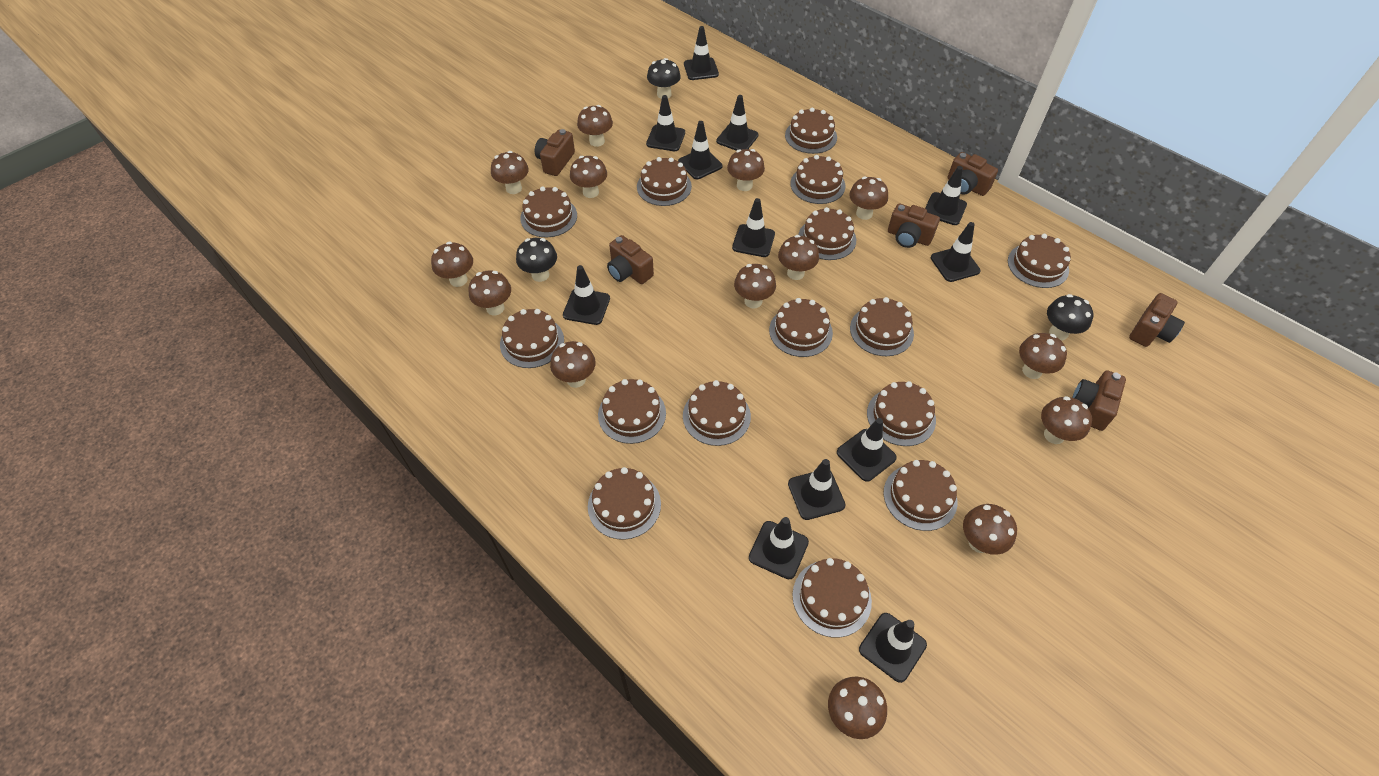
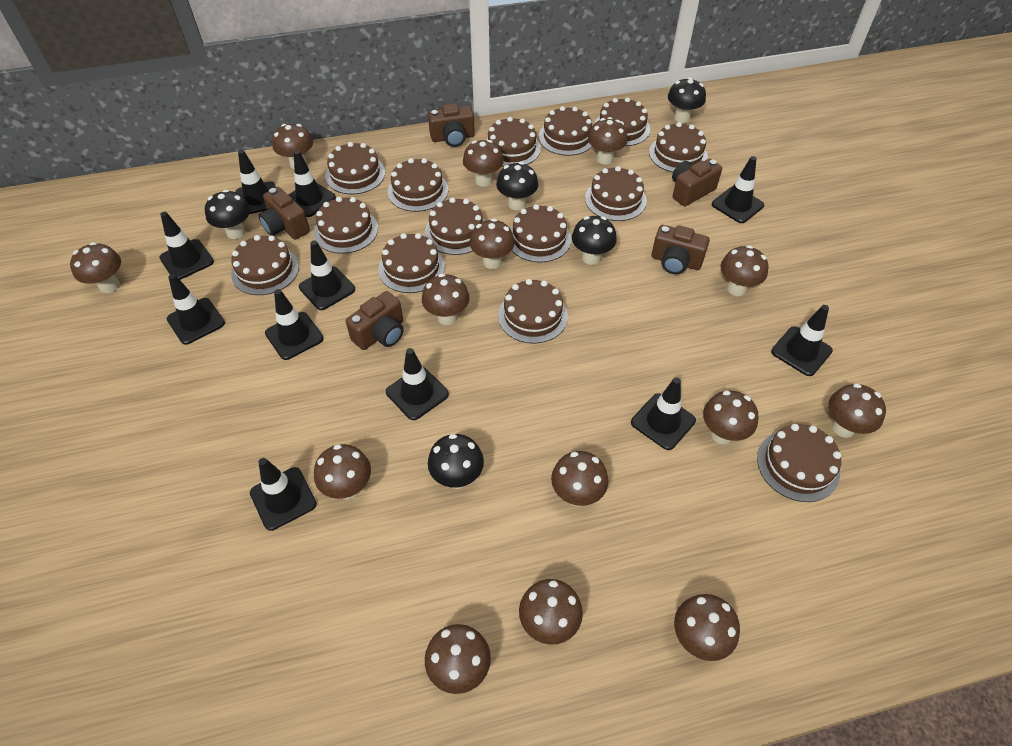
black mushroom: 3 -> 5
black traffic cone: 12 -> 11
brown cake: 15 -> 14
brown camera: 6 -> 5

